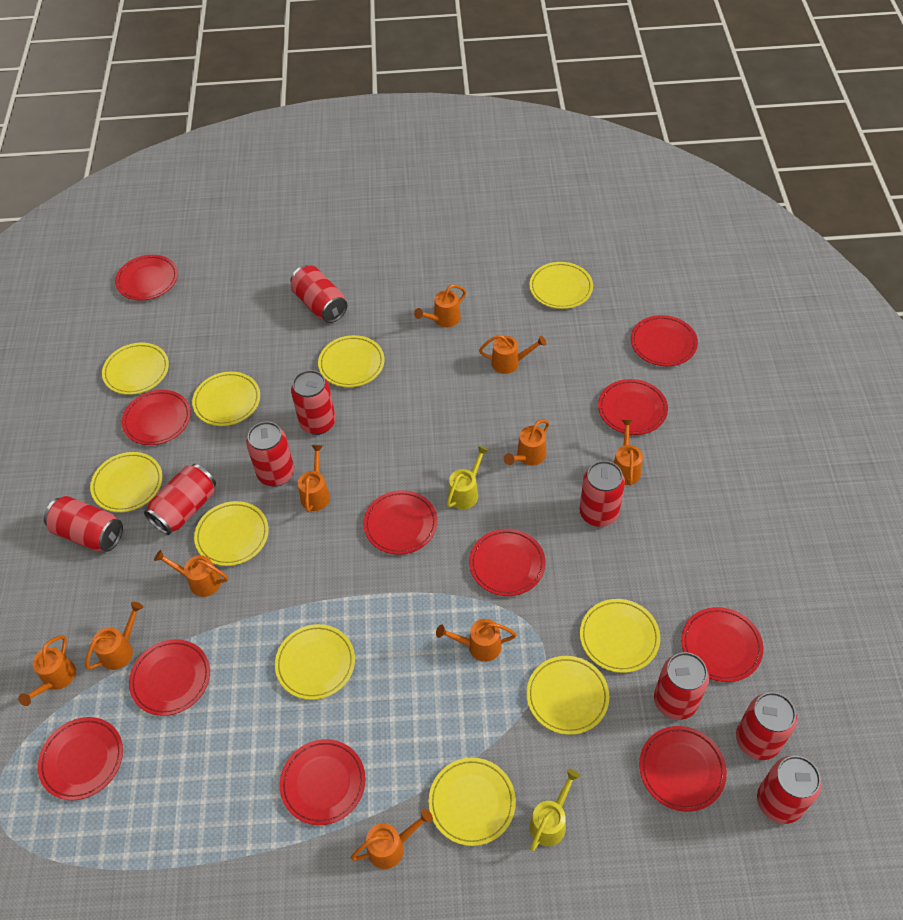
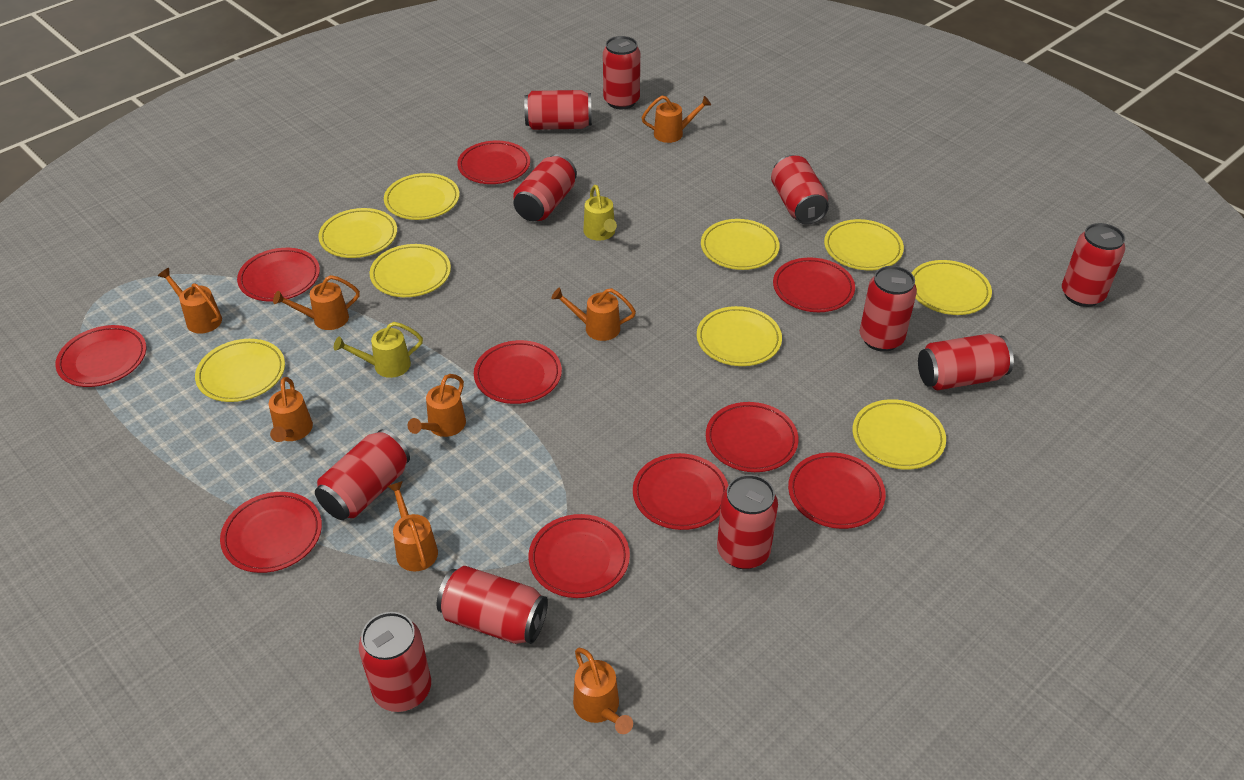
orange watering can: 10 -> 8
red can: 9 -> 11
red plate: 11 -> 10
yellow plate: 10 -> 9

